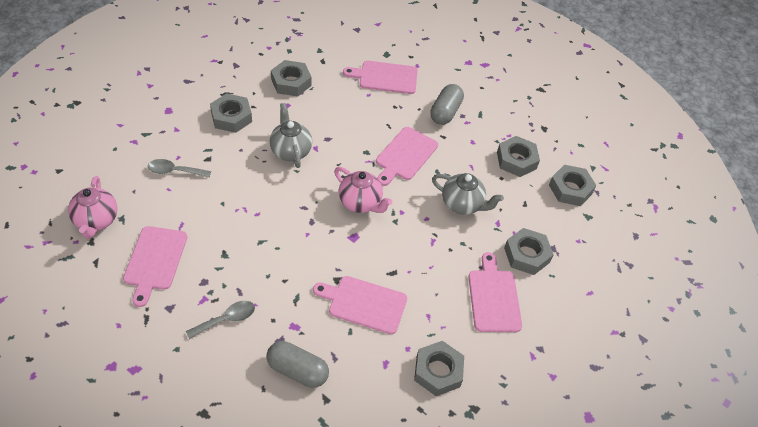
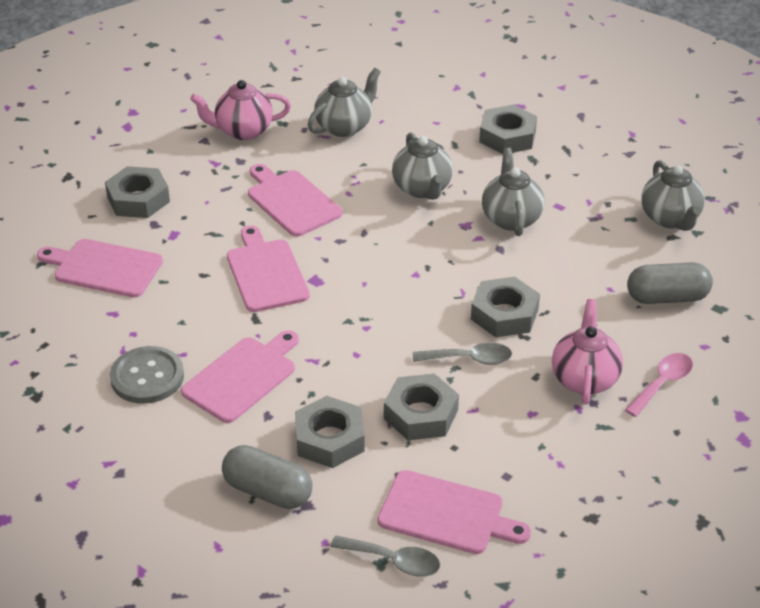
grey button: 0 -> 1
grey nut: 6 -> 5
grey teapot: 2 -> 4
pink spoon: 0 -> 1

